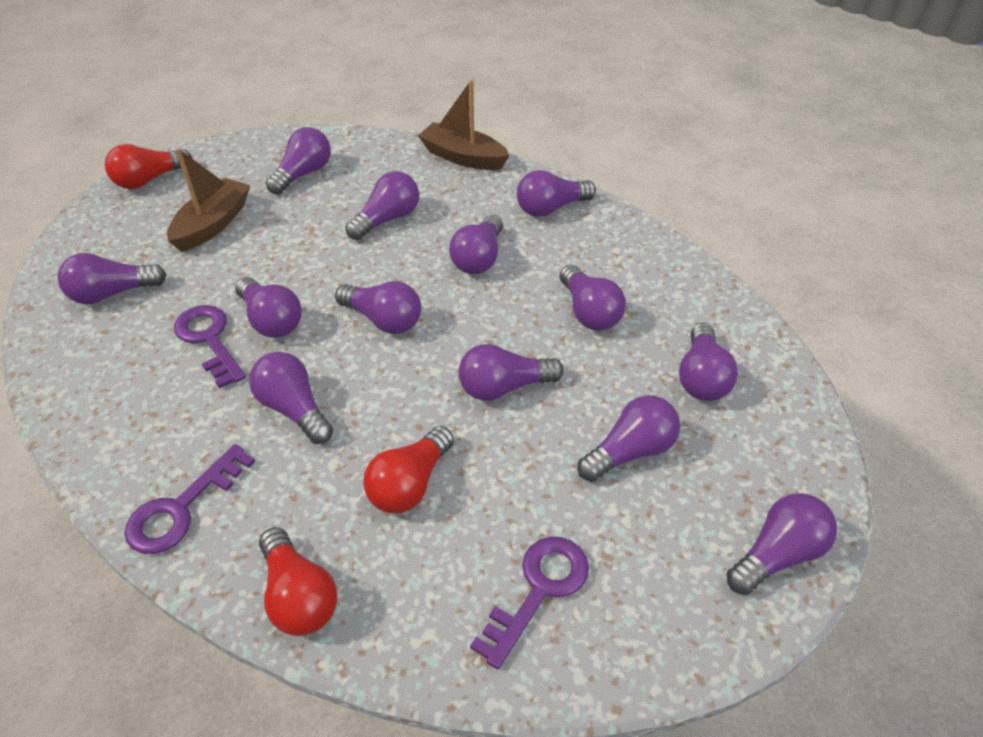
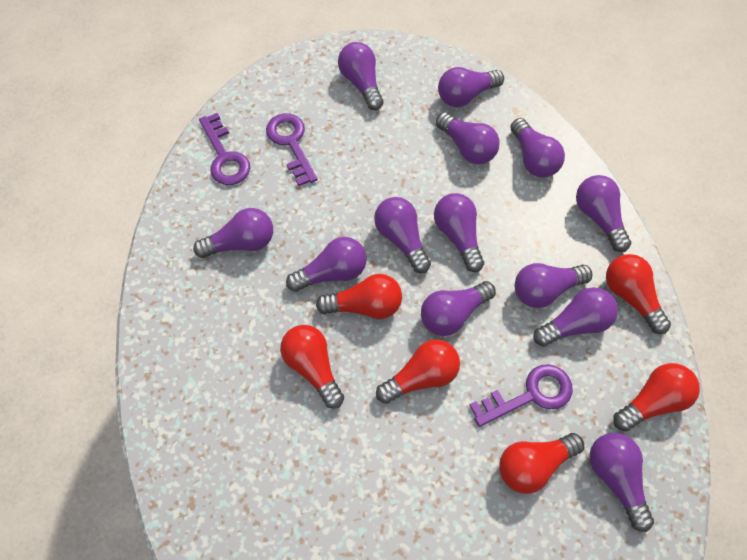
brown boat: 2 -> 0
red light bulb: 3 -> 6

